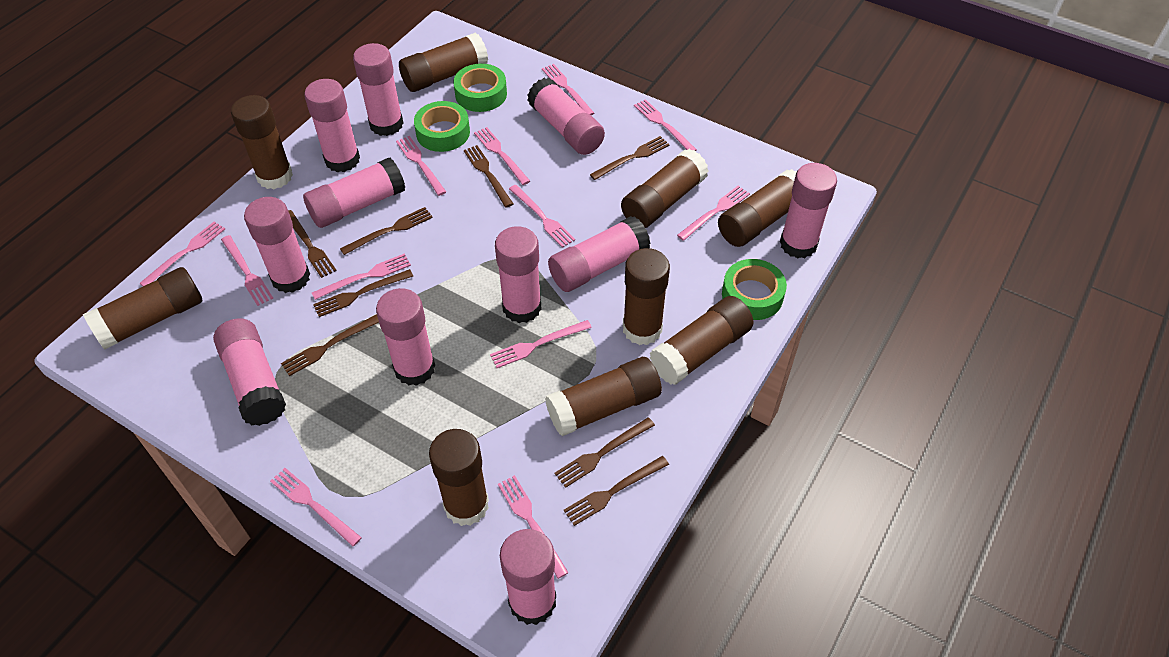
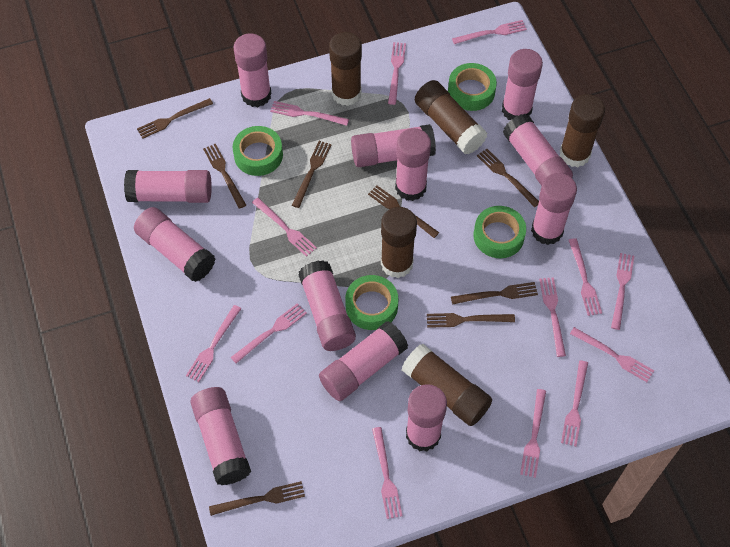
brown glue stick: 9 -> 5
green tape: 3 -> 4
pink fork: 12 -> 13
pink glue stick: 11 -> 12

